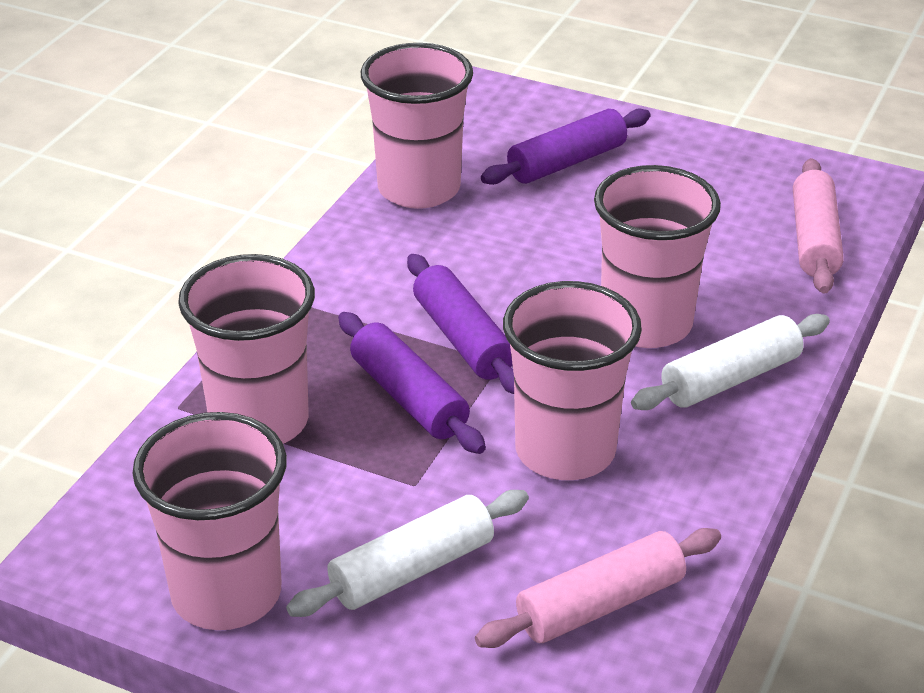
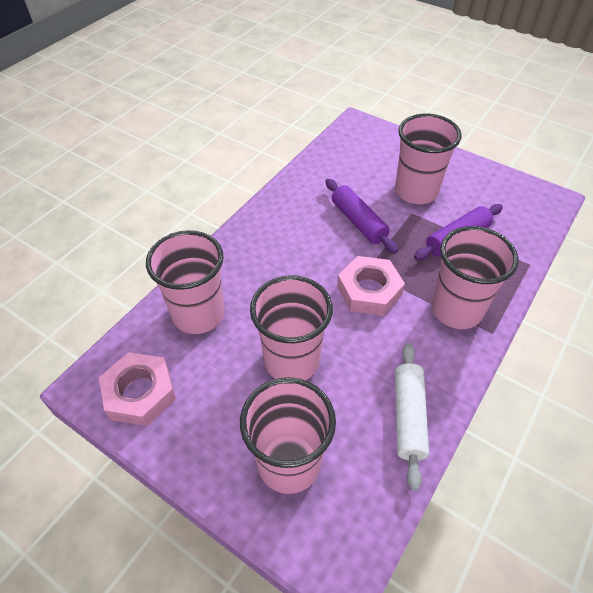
pink nut: 0 -> 2
pink rolling pin: 2 -> 0
purple rolling pin: 3 -> 2
white rolling pin: 2 -> 1

